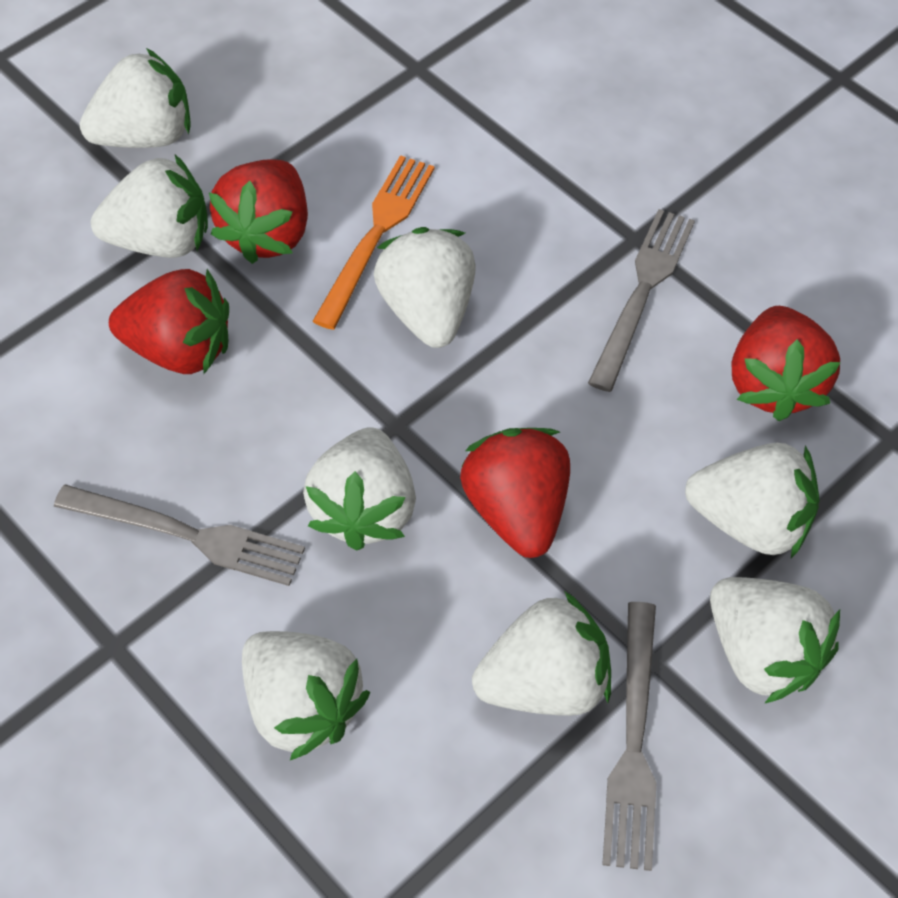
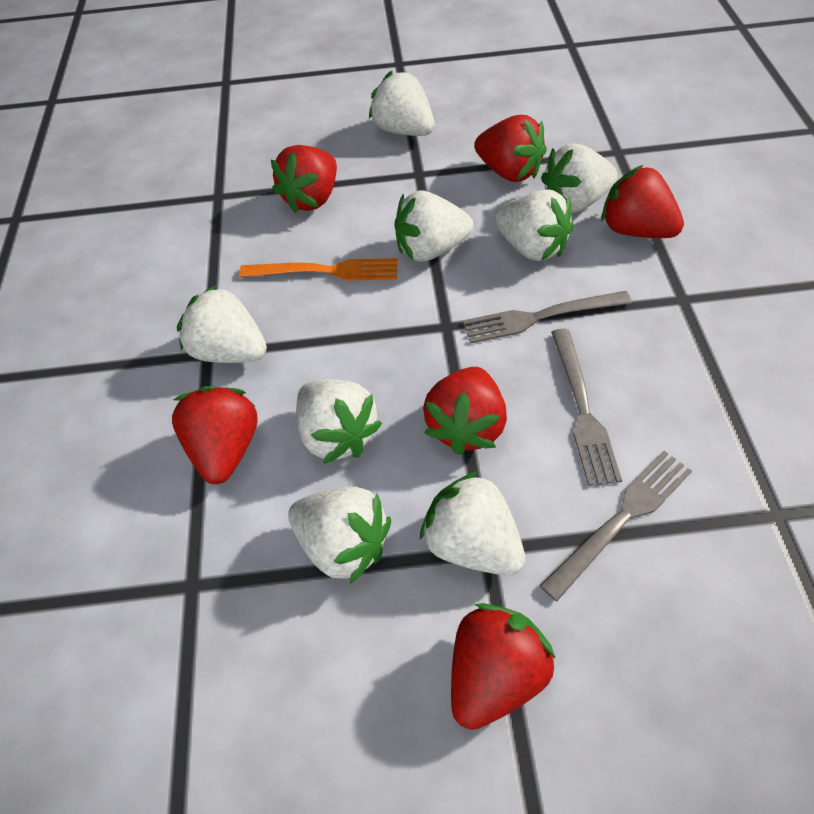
red strawberry: 4 -> 6

